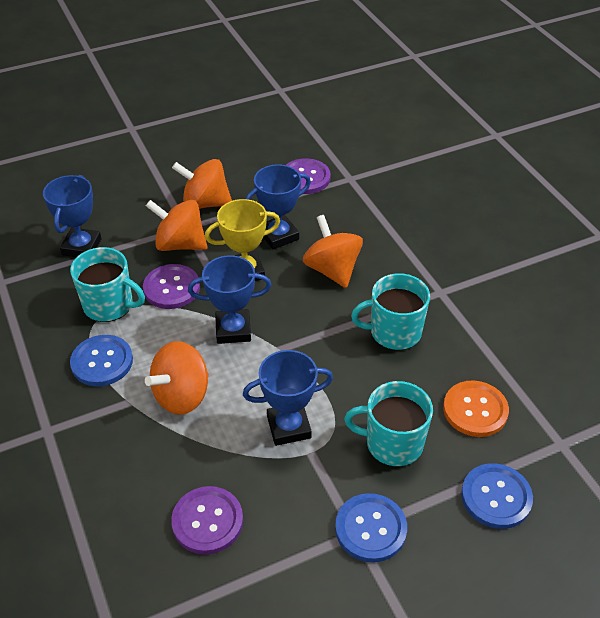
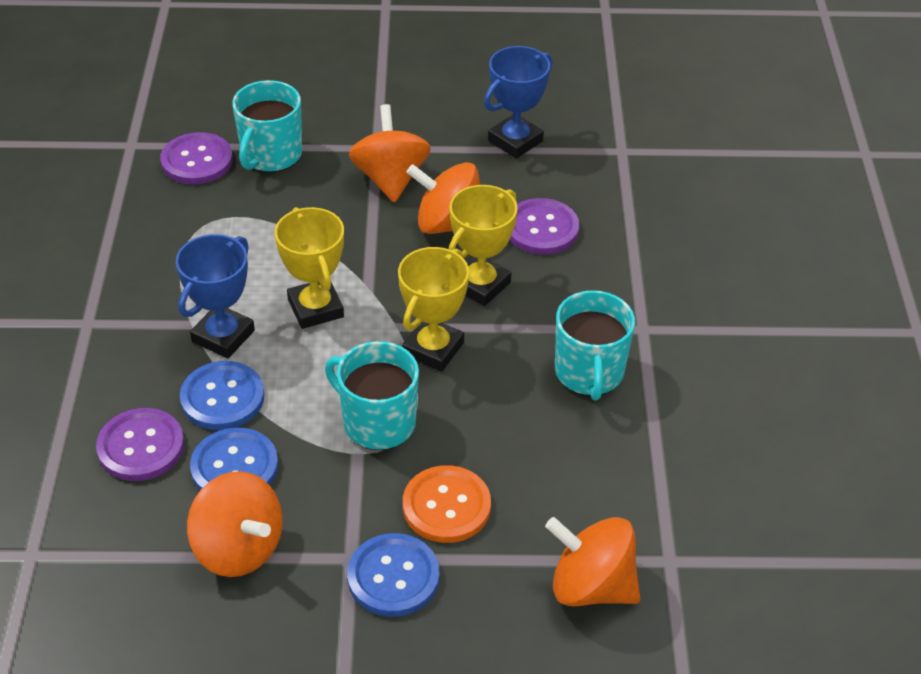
blue trophy: 4 -> 2
yellow trophy: 1 -> 3

